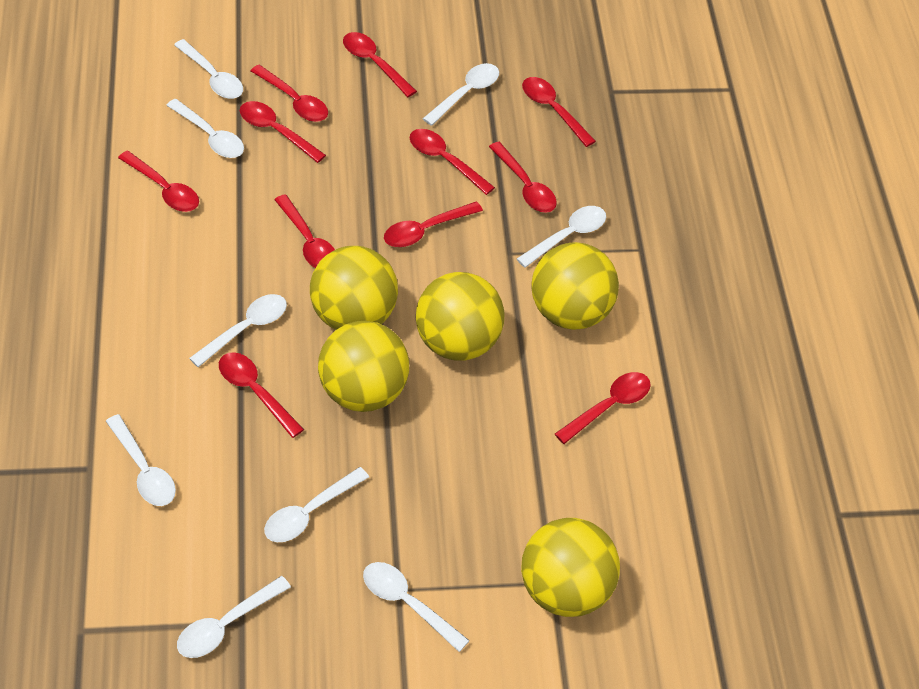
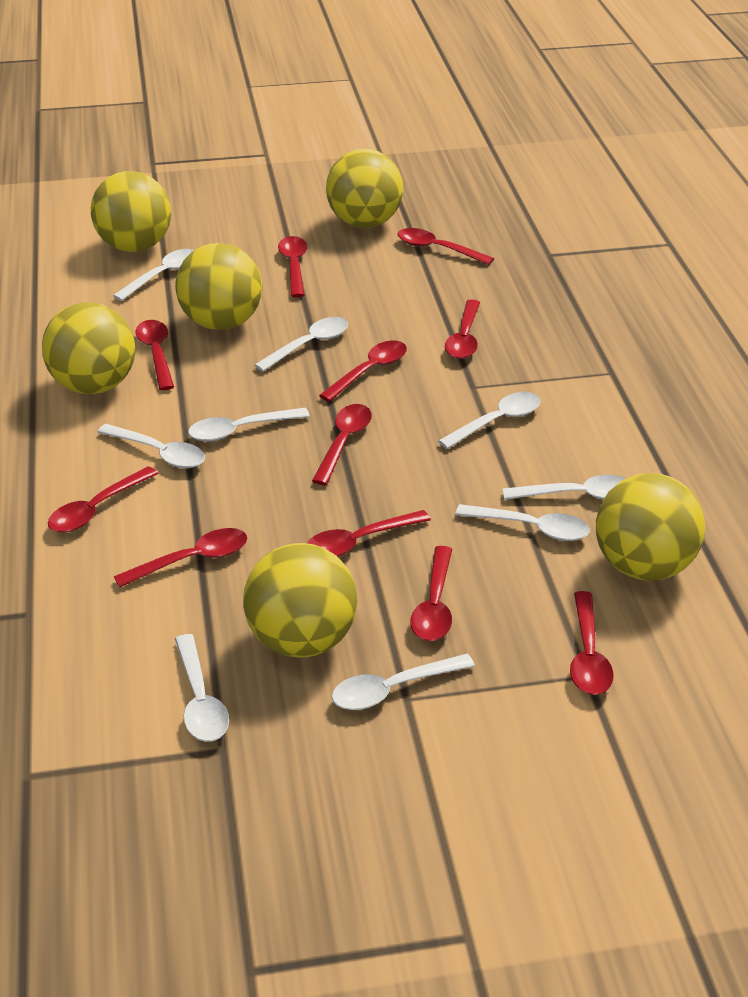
yellow ball: 5 -> 6

